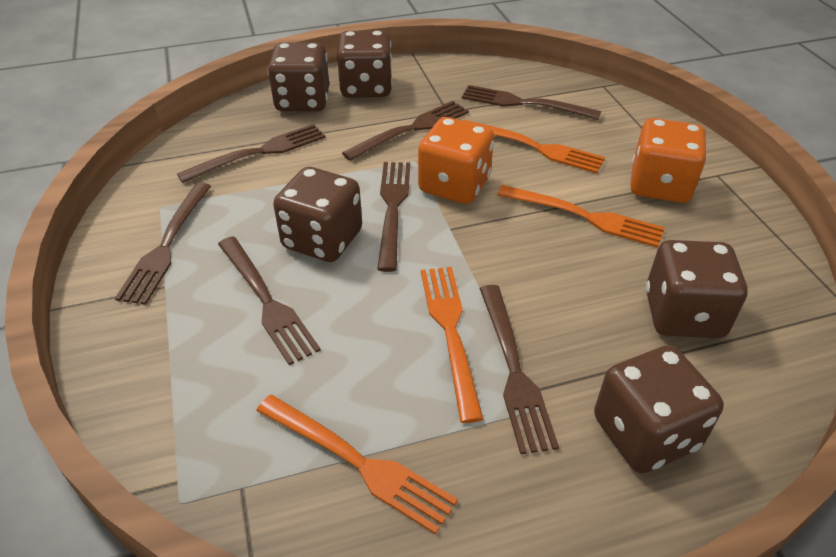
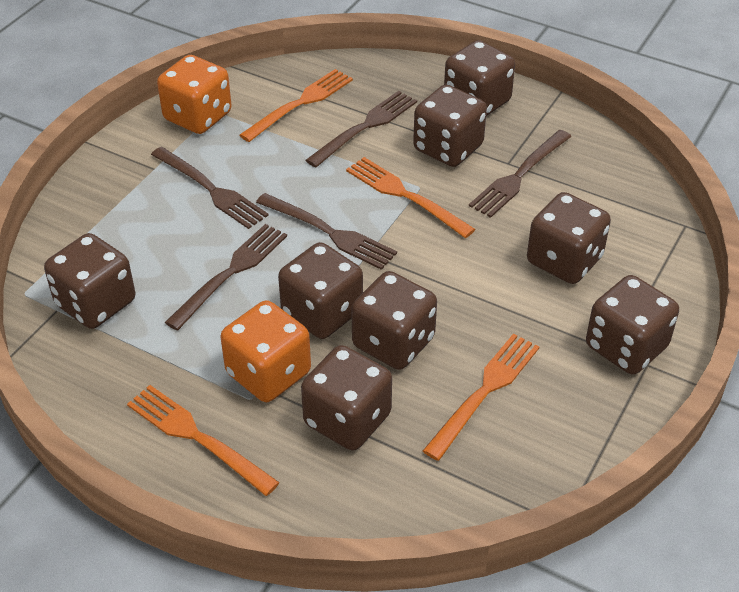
brown dice: 5 -> 8
brown fork: 7 -> 5

